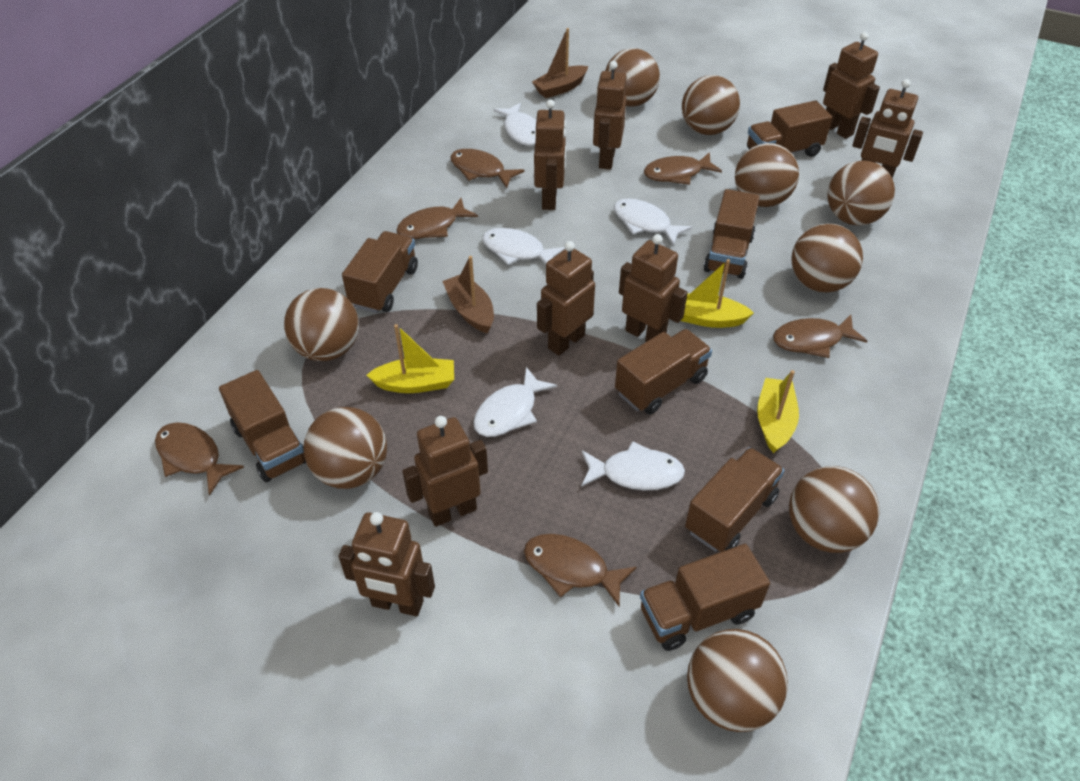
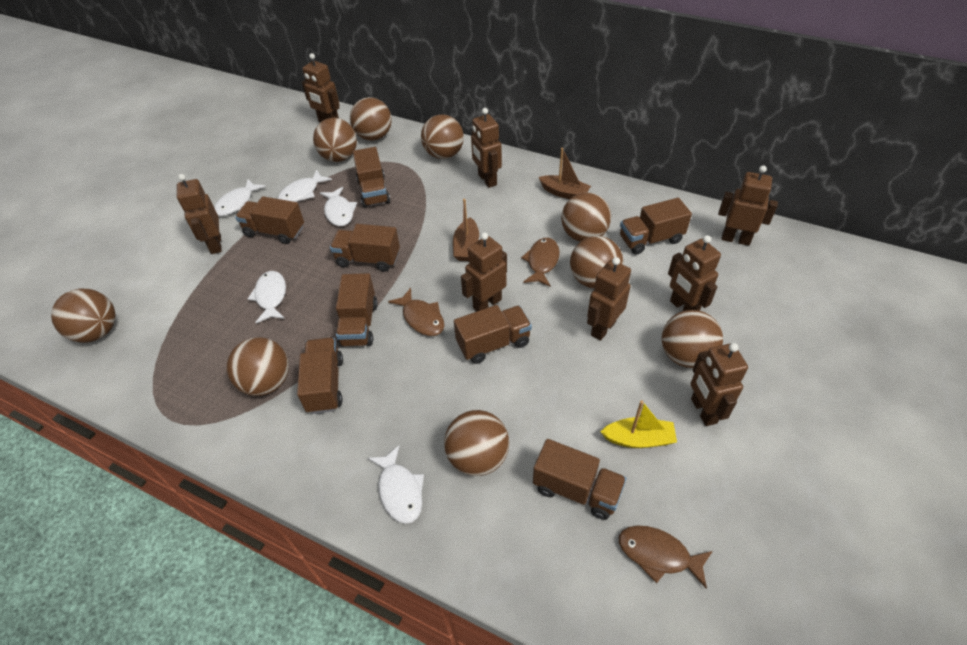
brown fish: 6 -> 3
brown truck: 7 -> 8
yellow boat: 3 -> 1

